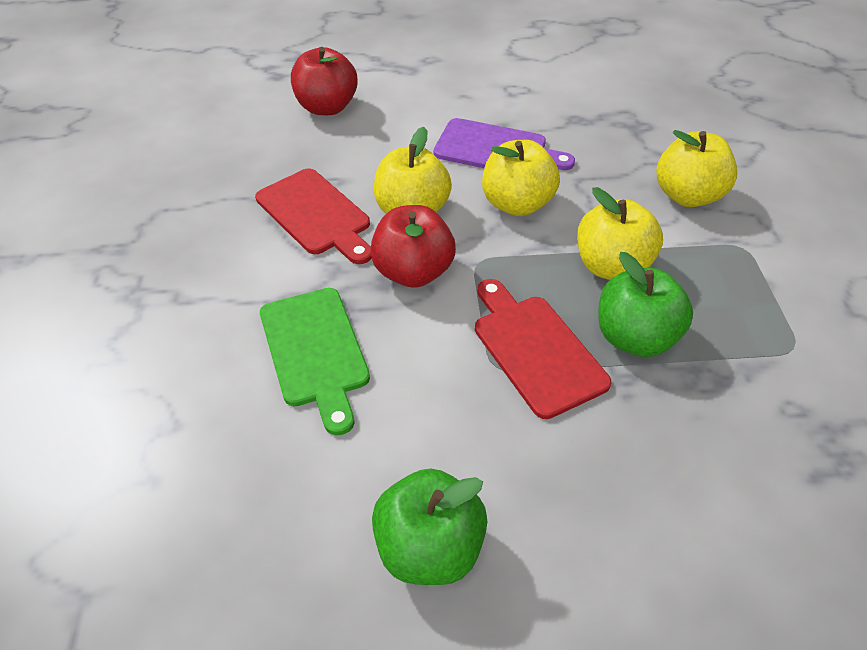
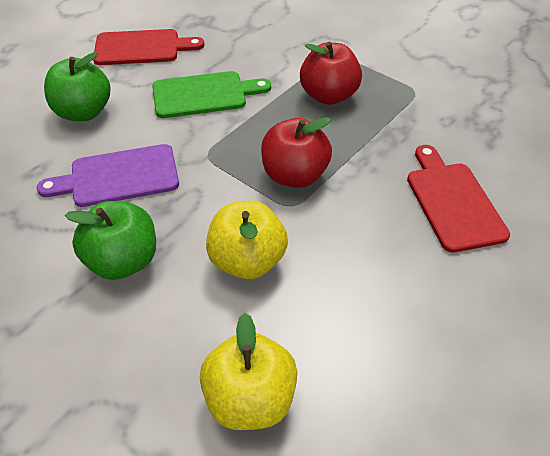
yellow apple: 4 -> 2

